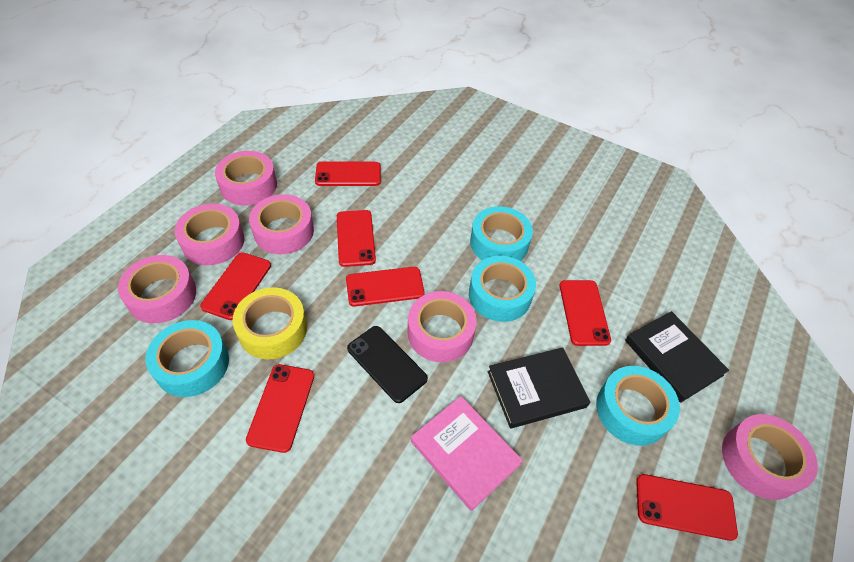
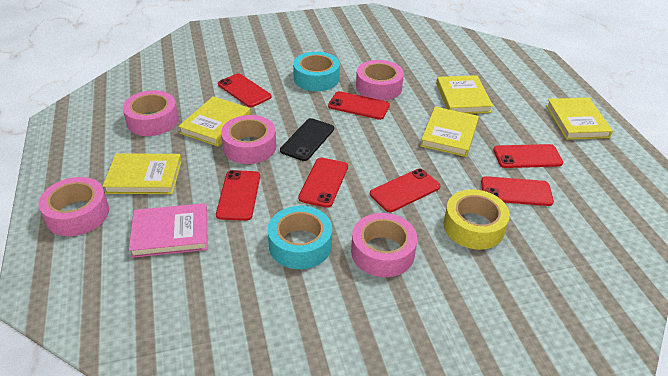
black book: 2 -> 0
pink tape: 6 -> 5
turquoise tape: 4 -> 2
yellow book: 0 -> 5

